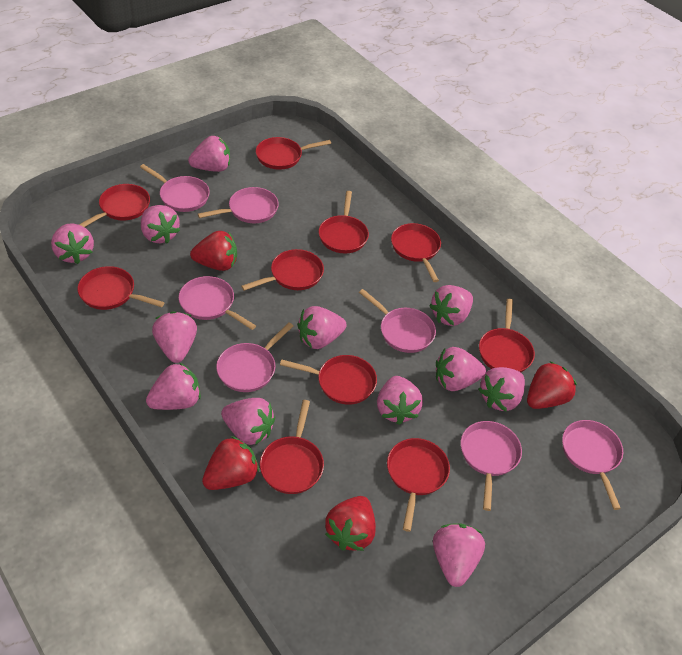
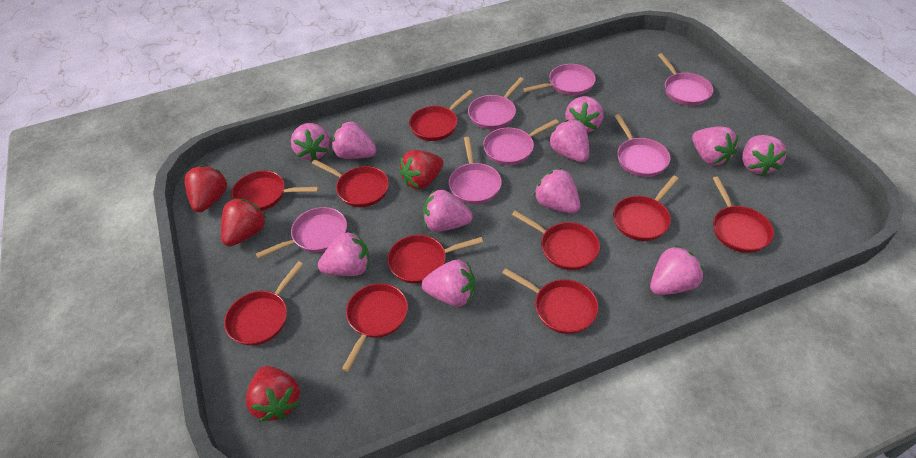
pink strawberry: 12 -> 11

